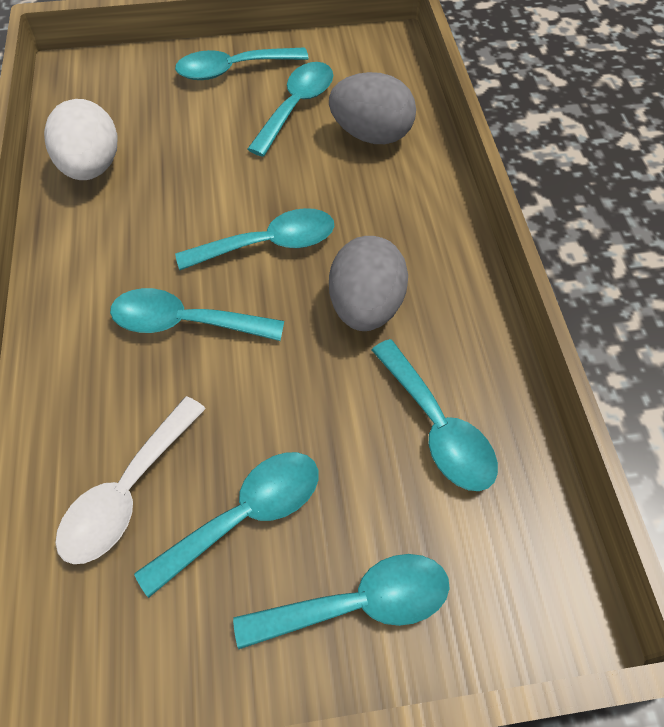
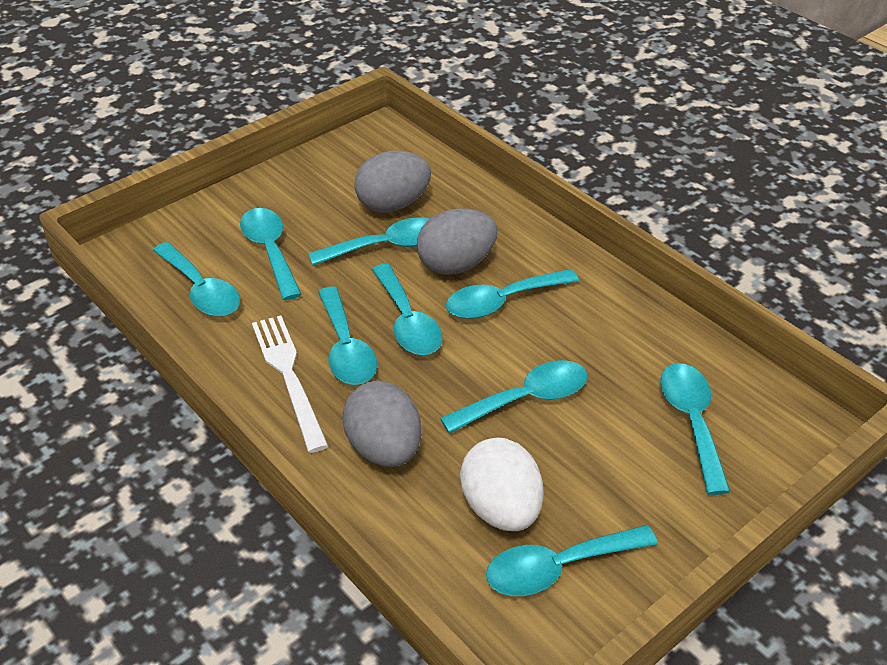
grey egg: 2 -> 3
turquoise spoon: 7 -> 9
white fork: 0 -> 1
white spoon: 1 -> 0

